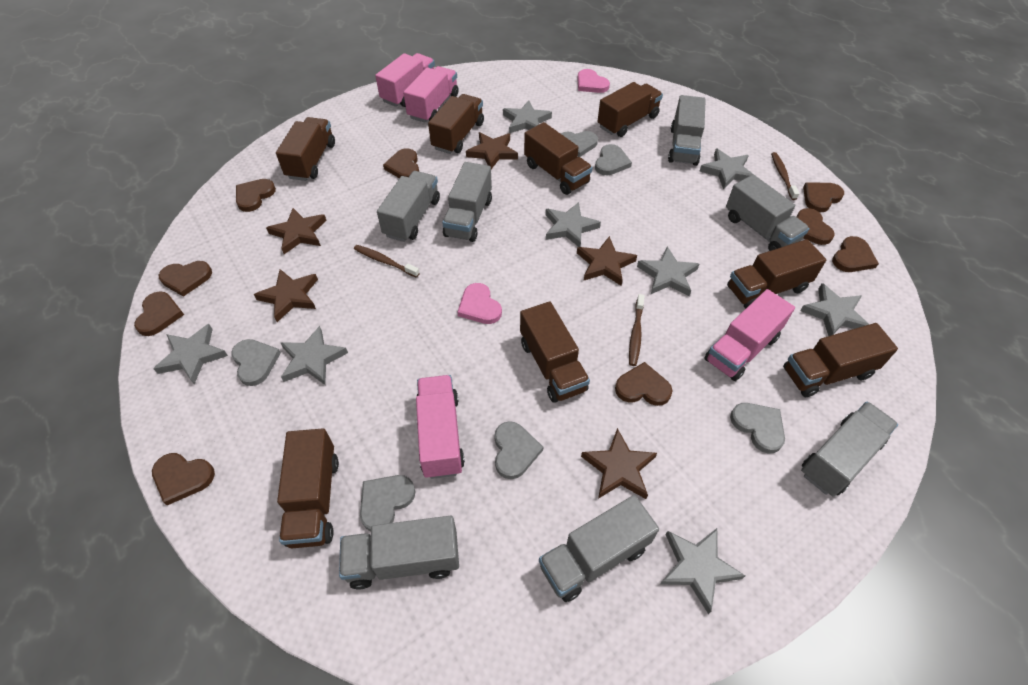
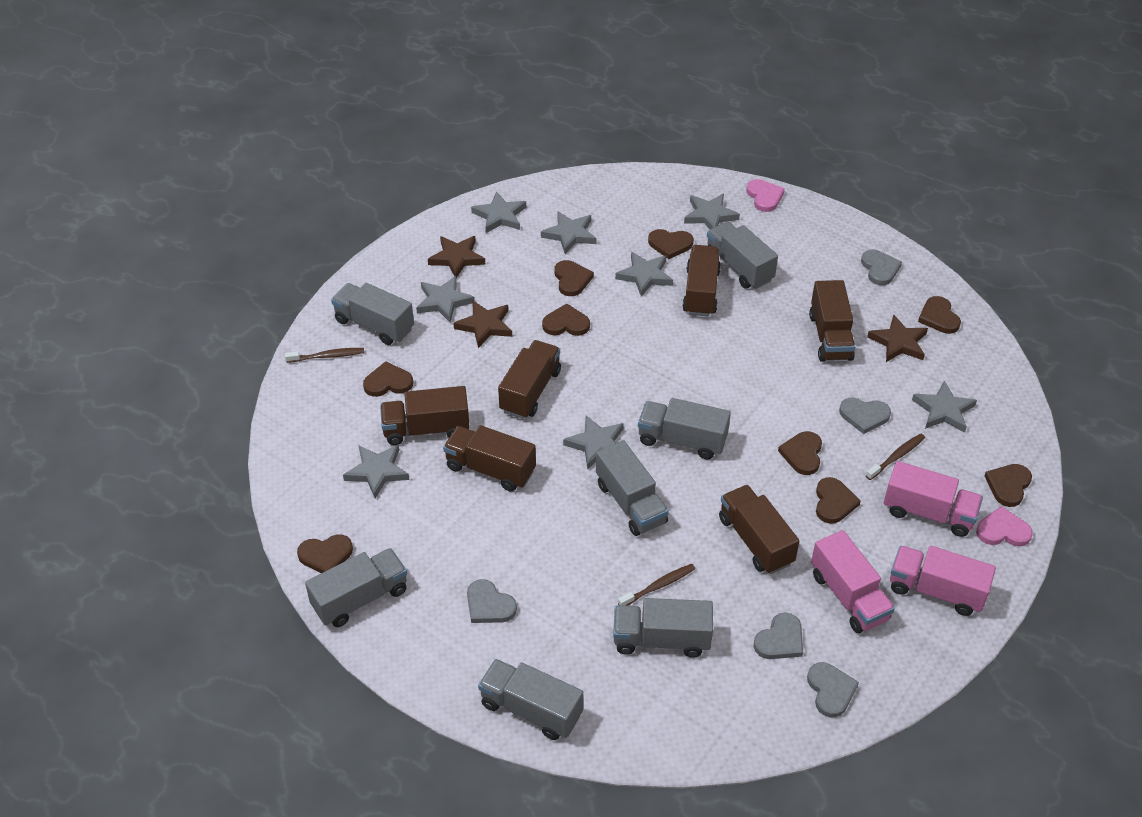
brown star: 5 -> 3
brown truck: 8 -> 6
grey heart: 6 -> 5
pink truck: 4 -> 3

